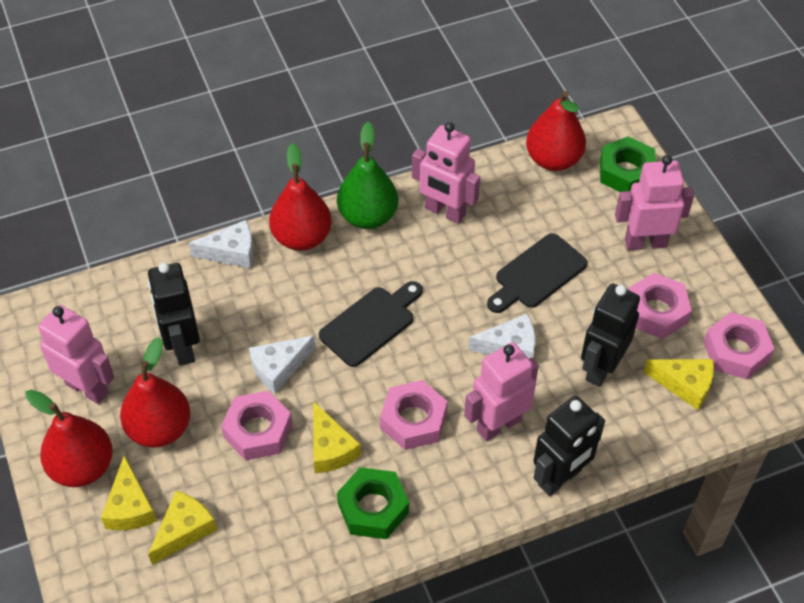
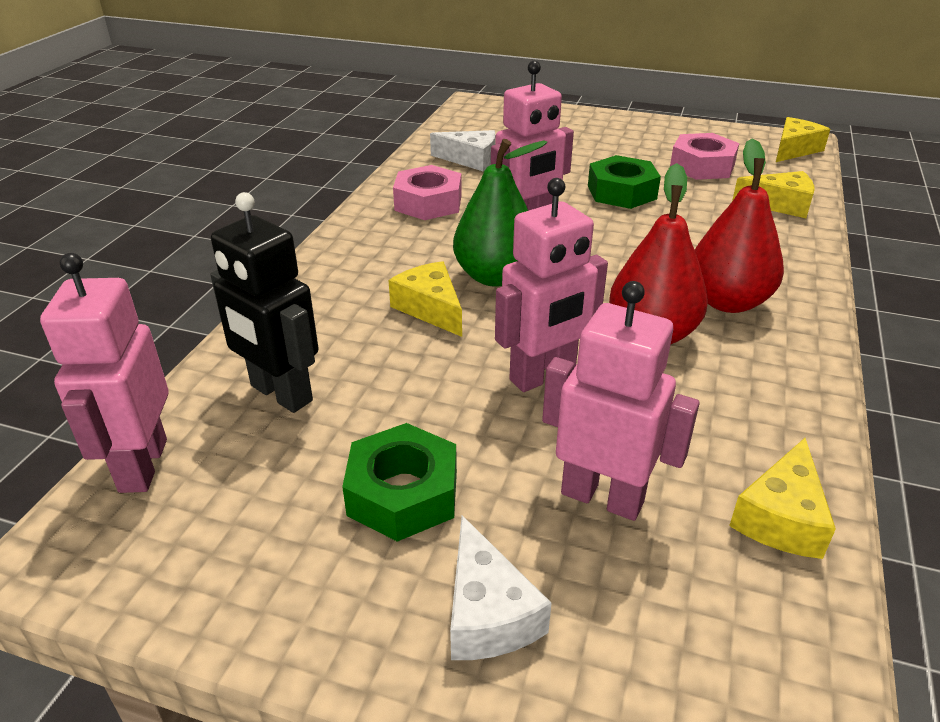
black cutting board: 2 -> 0
black robot: 3 -> 1
pink nut: 4 -> 2
red pear: 4 -> 2
white cheese: 3 -> 2

